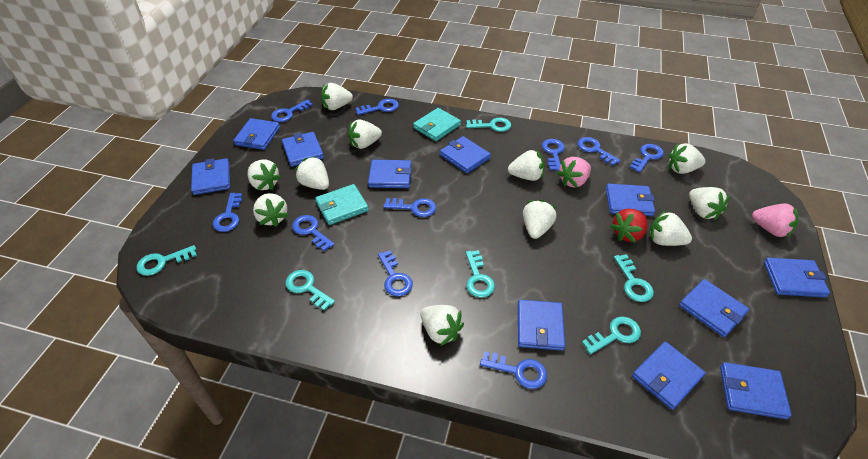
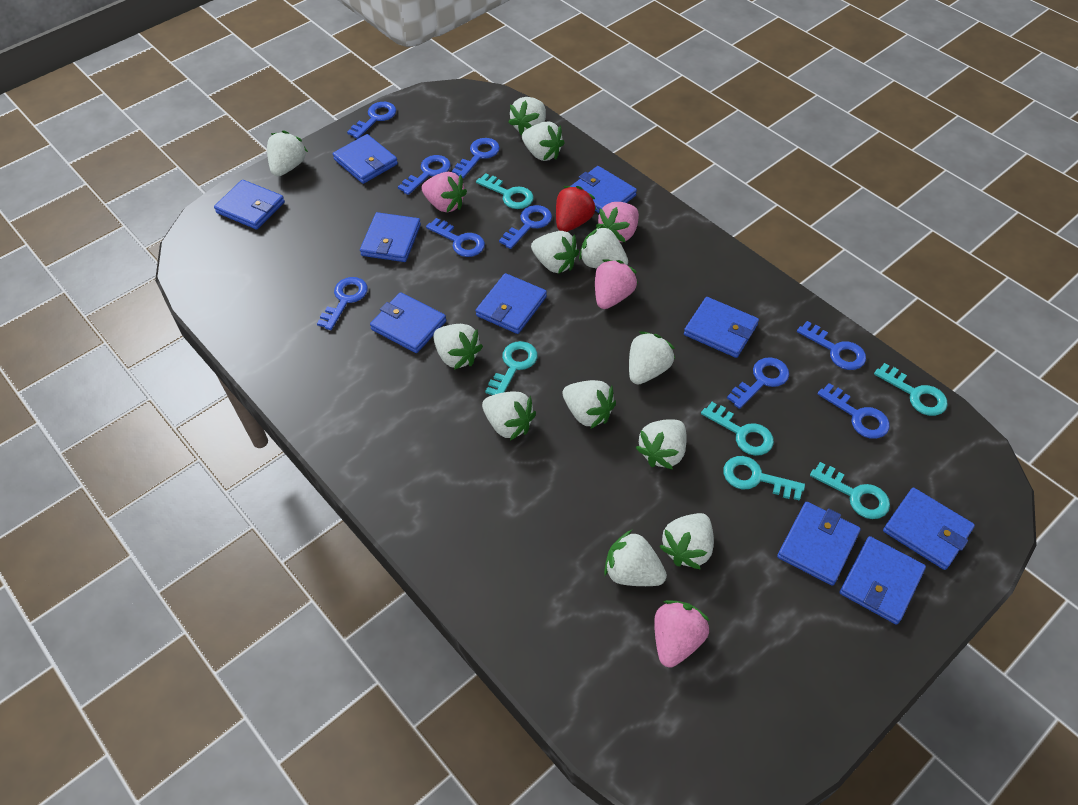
blue key: 10 -> 9
blue wallet: 11 -> 10
pink strawberry: 2 -> 4
turquoise wallet: 2 -> 0
white strawberry: 11 -> 12

